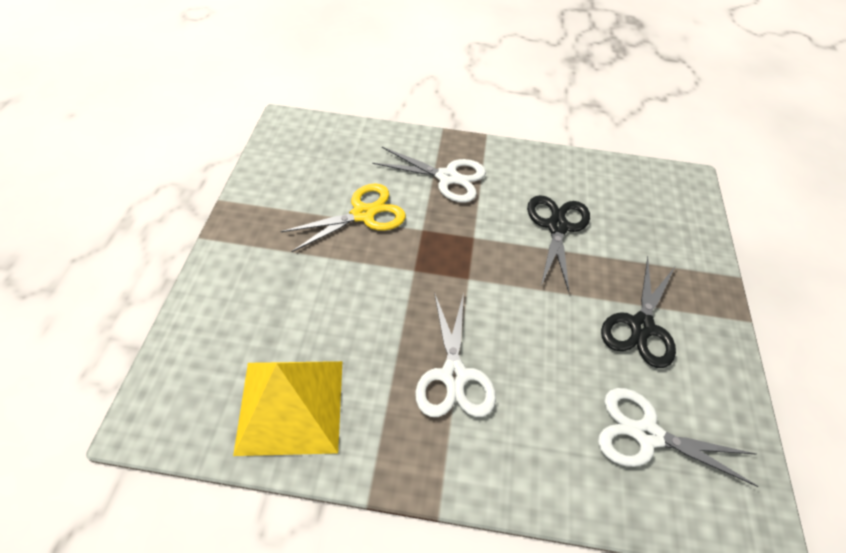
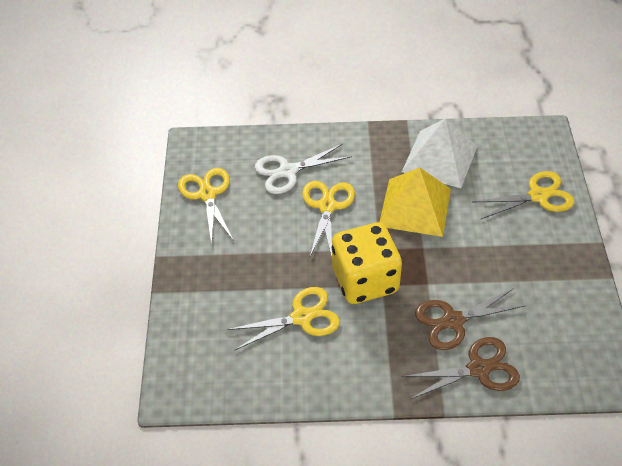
black scissors: 2 -> 0
brown scissors: 0 -> 2
white pyramid: 0 -> 1
white scissors: 3 -> 1
yellow dice: 0 -> 1
yellow scissors: 1 -> 4

